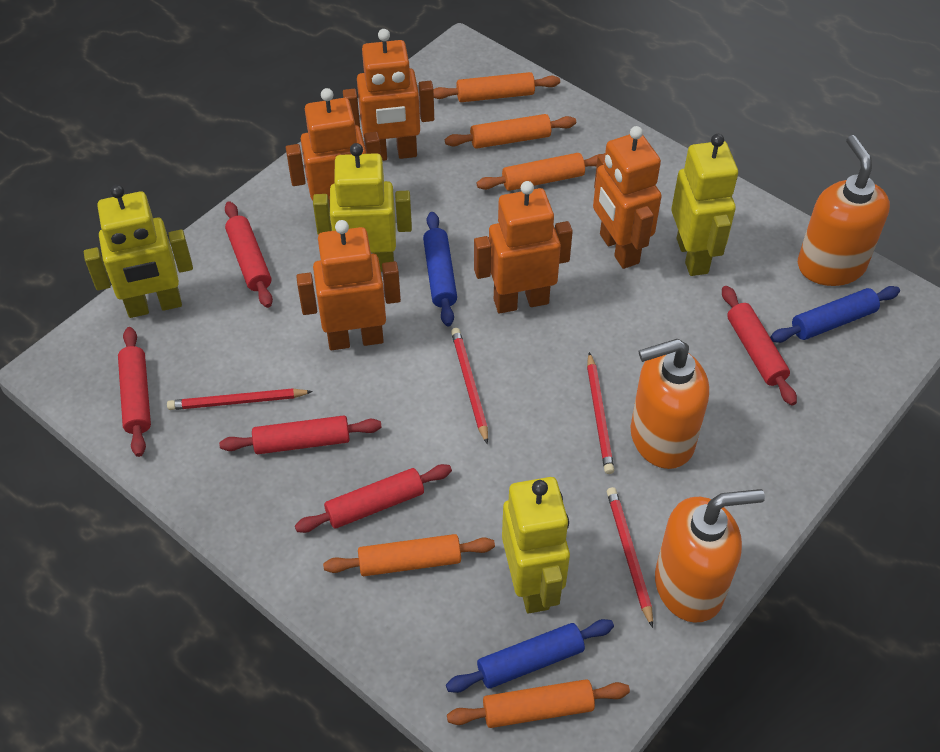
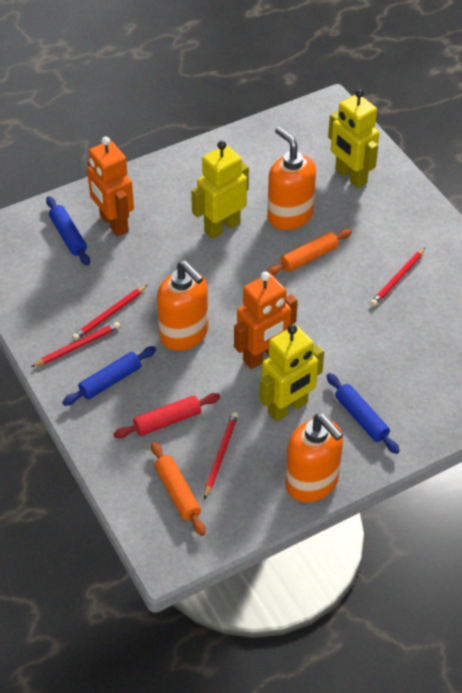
orange robot: 5 -> 2
orange rolling pin: 5 -> 2
red rolling pin: 5 -> 1
yellow robot: 4 -> 3

